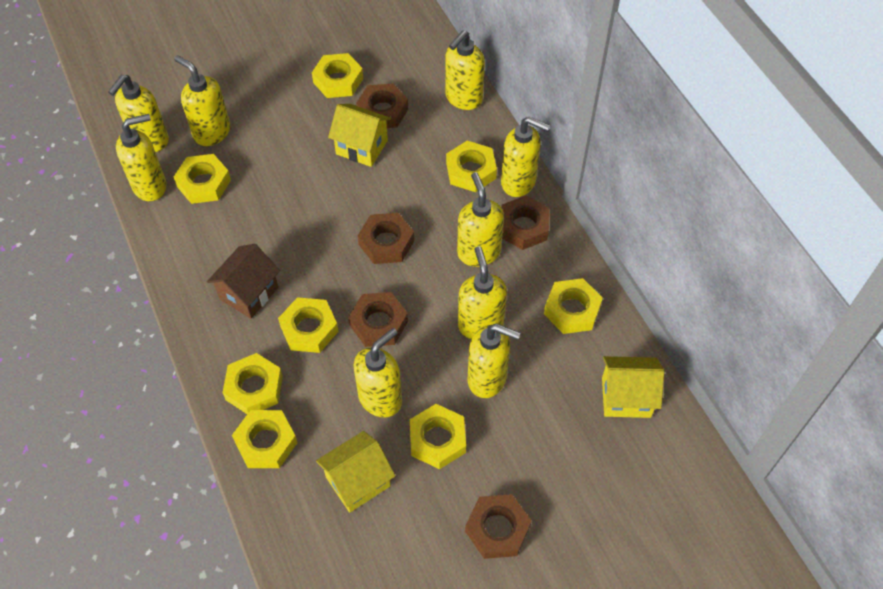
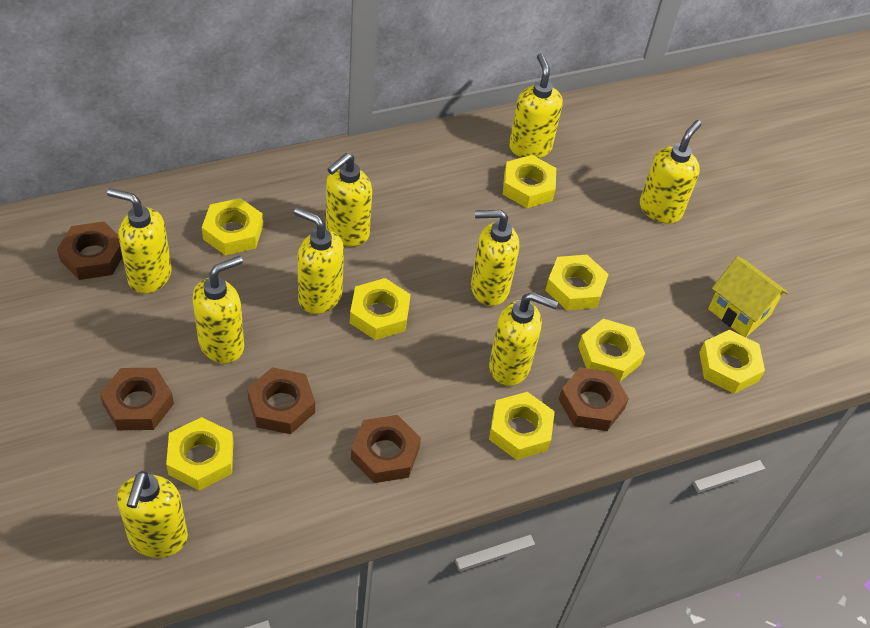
brown house: 1 -> 0
yellow house: 3 -> 1

